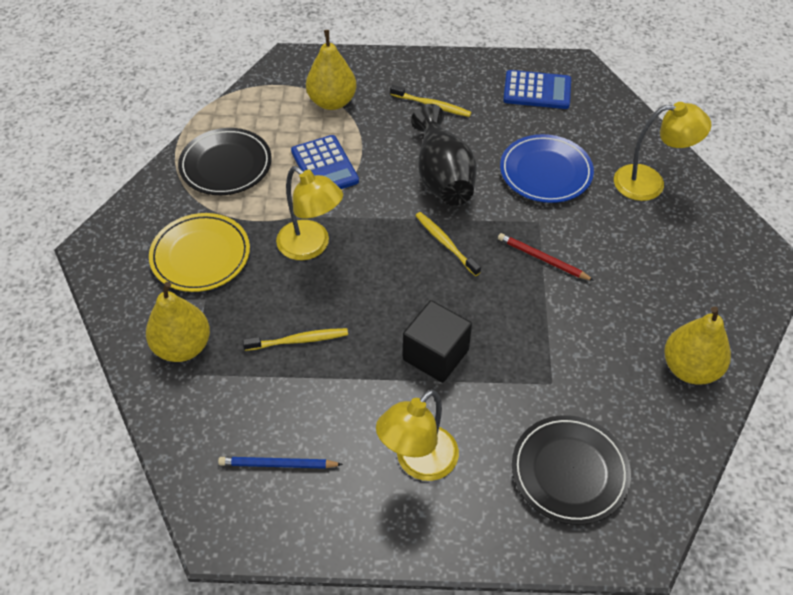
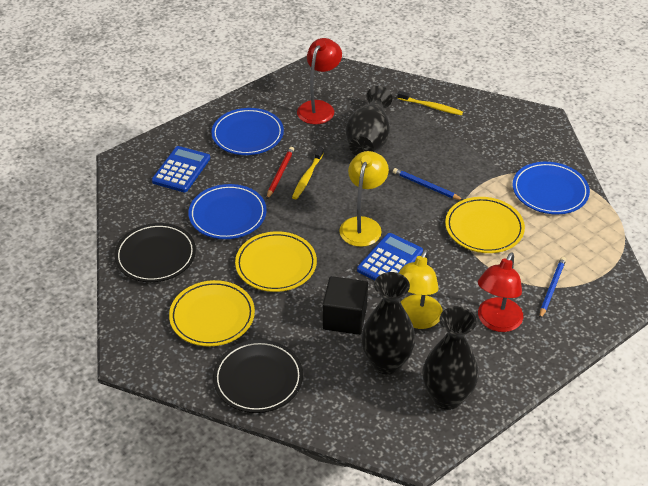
black vase: 1 -> 3
blue pencil: 1 -> 2
blue plate: 1 -> 3
red lamp: 0 -> 2
yellow lamp: 3 -> 2
yellow pear: 3 -> 0
yellow plate: 1 -> 3
yellow toothbrush: 3 -> 2

